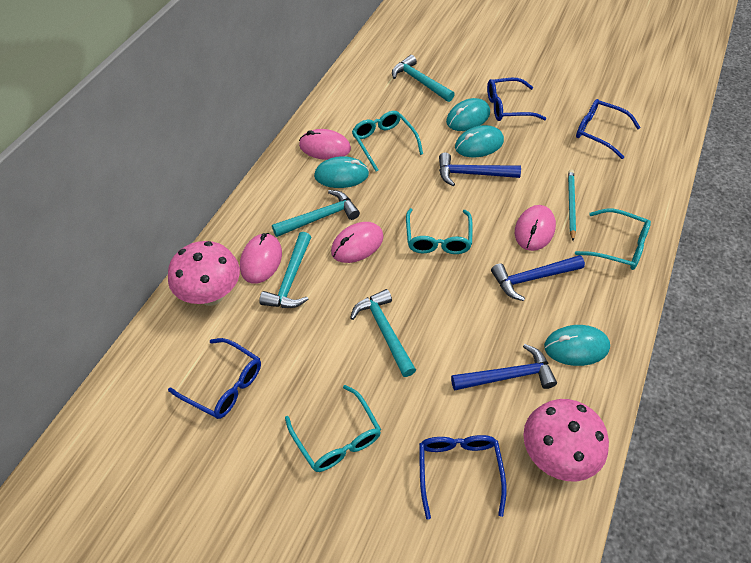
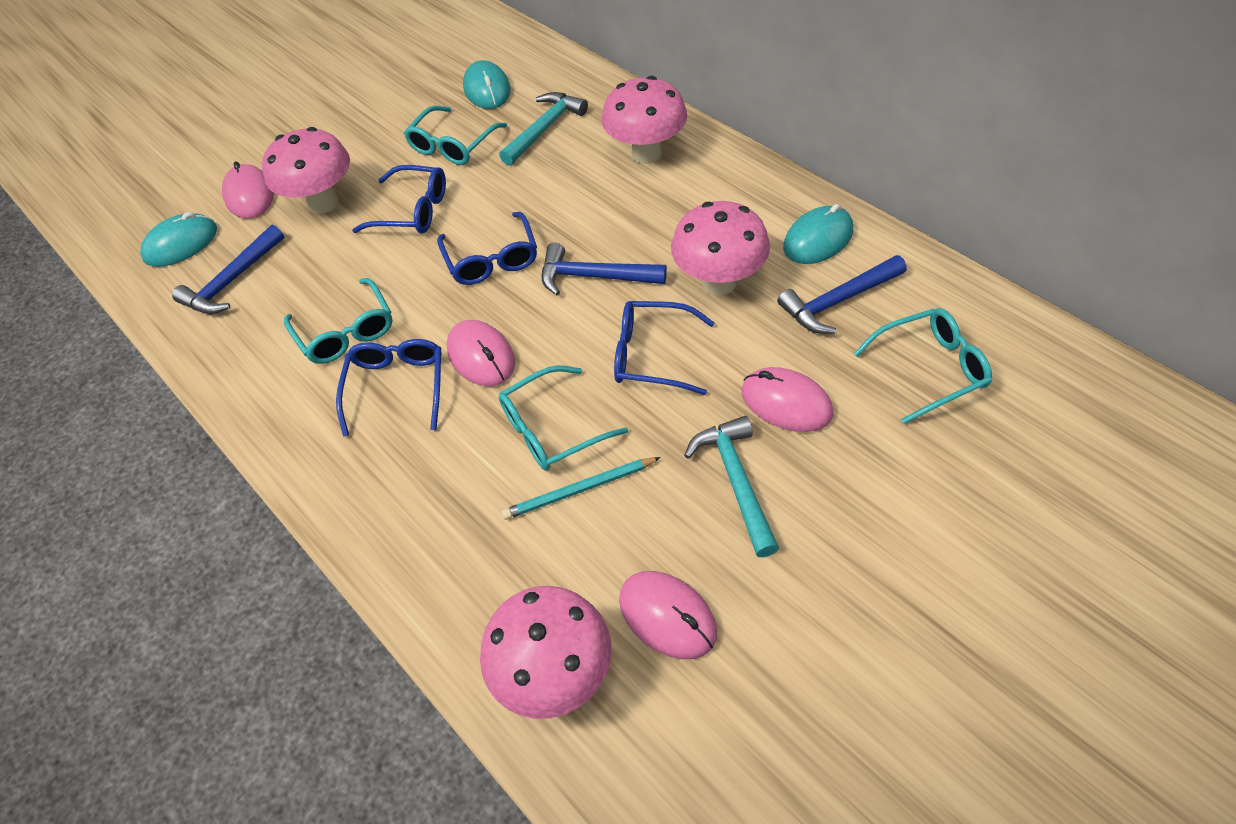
pink mushroom: 2 -> 4
turquoise hammer: 4 -> 2
turquoise mouse: 4 -> 3

